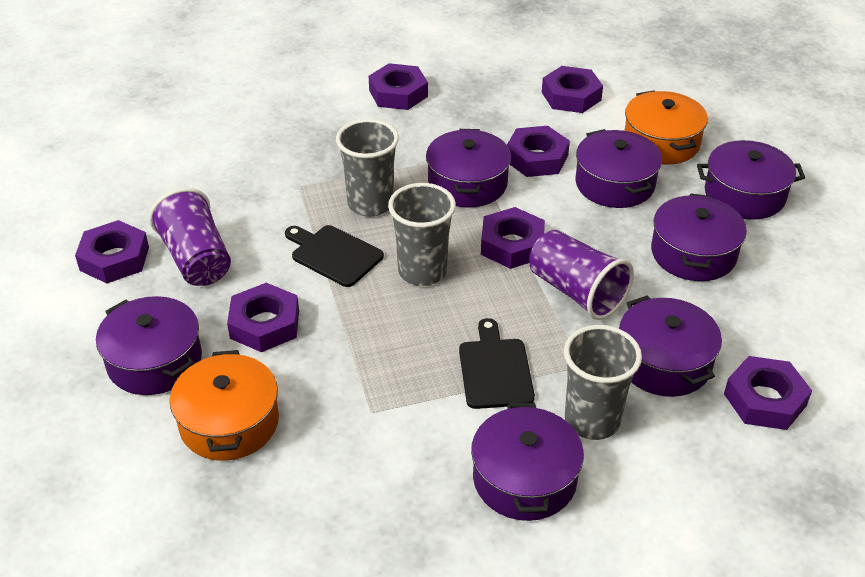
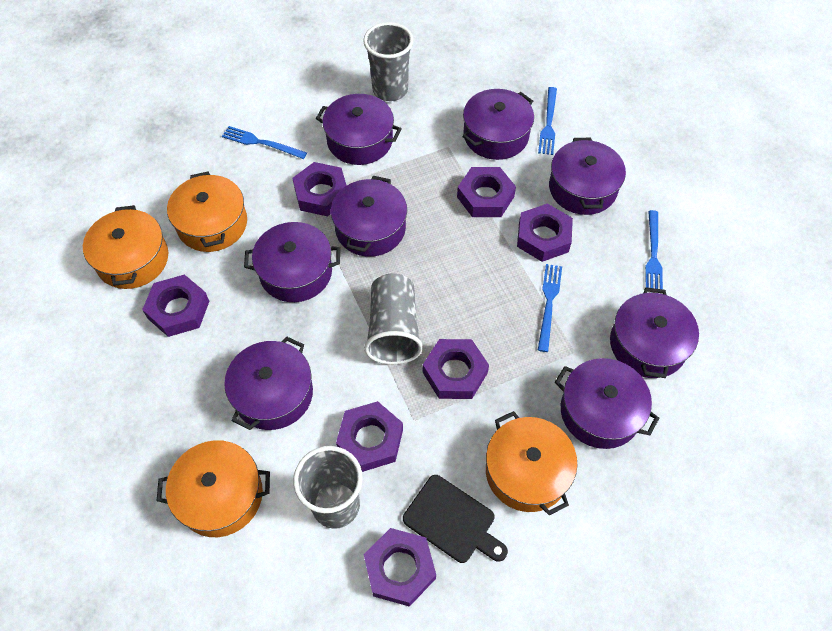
black cutting board: 2 -> 1
blue fork: 0 -> 4
orange pot: 2 -> 4
purple cup: 2 -> 0
purple pot: 7 -> 8

